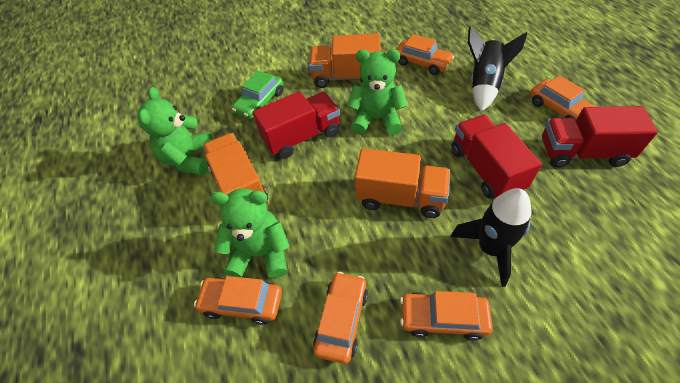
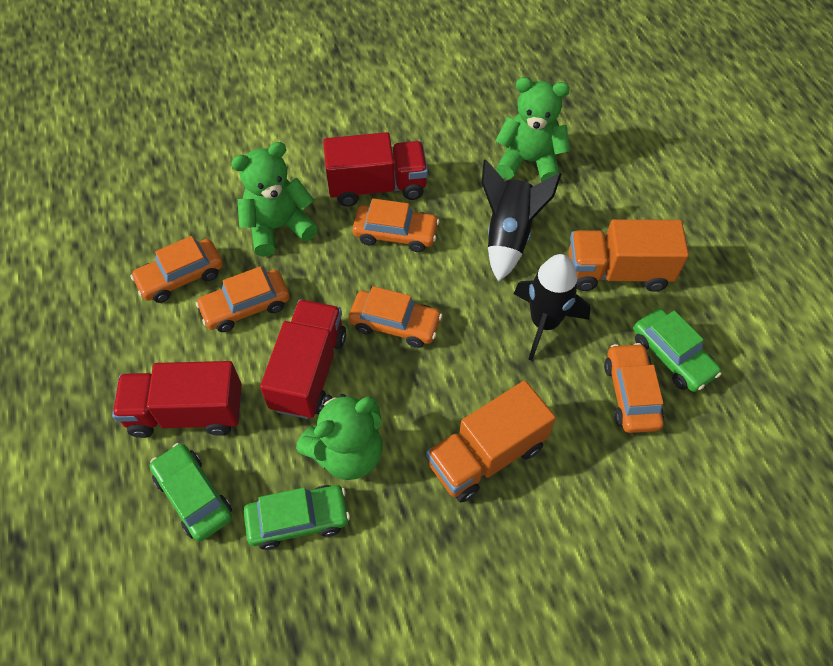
green car: 1 -> 3
orange truck: 3 -> 2

